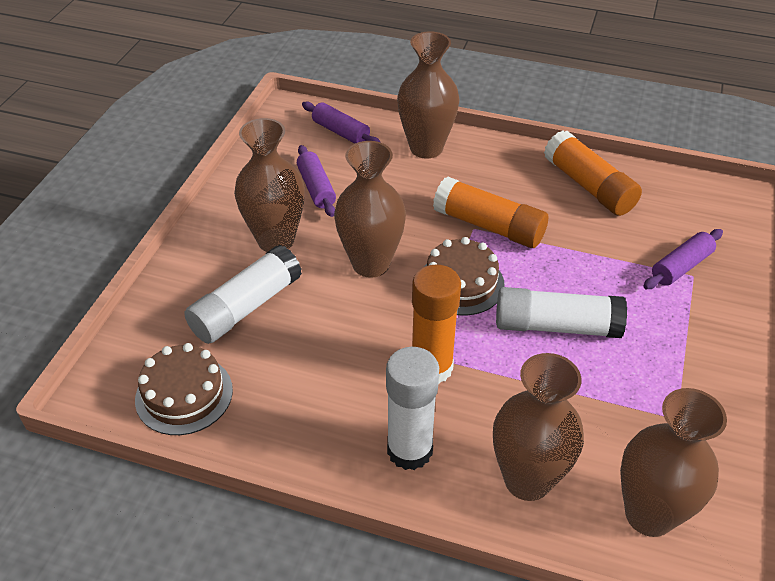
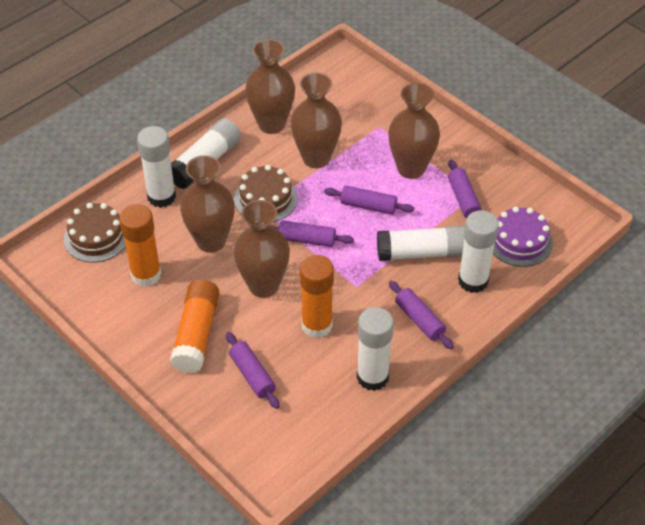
purple cake: 0 -> 1
purple rolling pin: 3 -> 5
white glue stick: 3 -> 5

